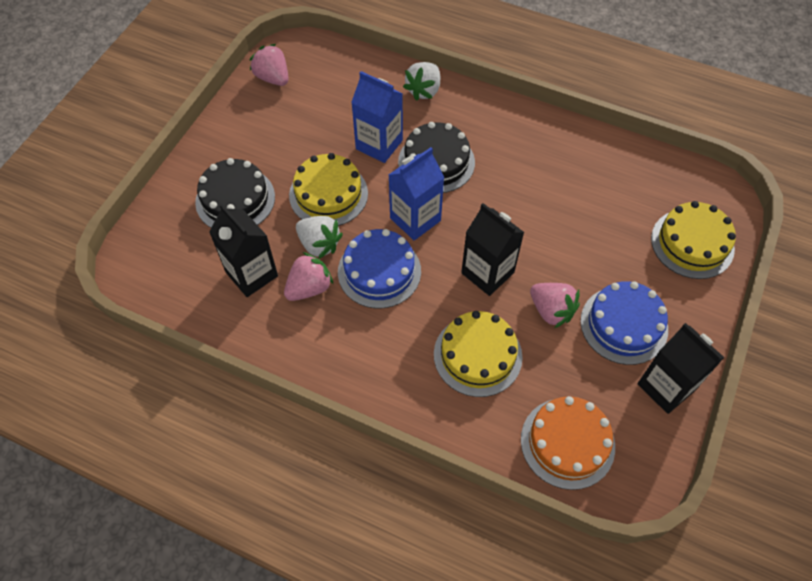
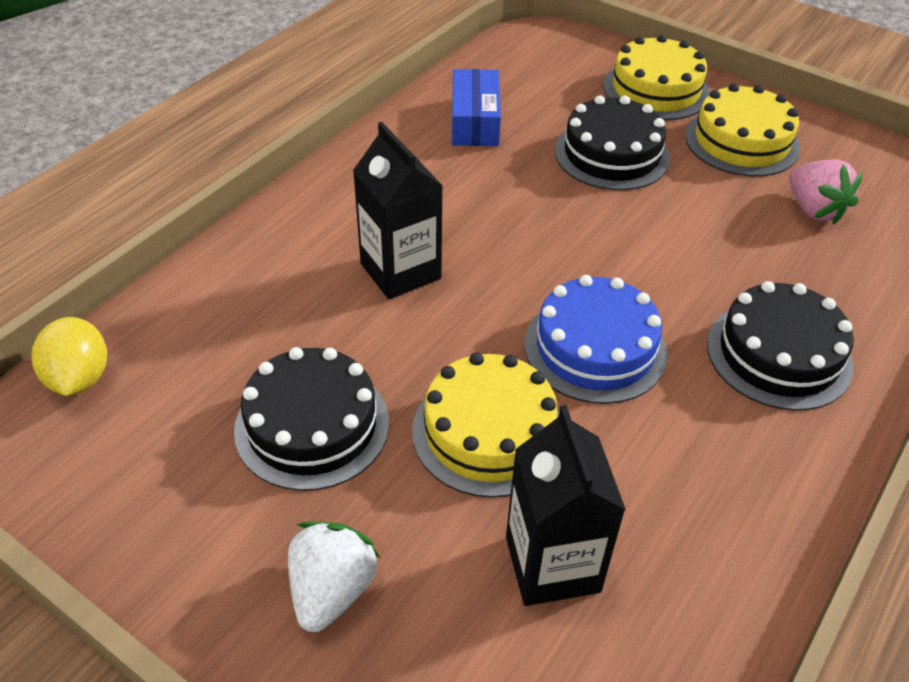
black cake: 2 -> 3
black carton: 3 -> 2
blue box: 0 -> 1
blue cake: 2 -> 1
blue carton: 2 -> 0
orange cake: 1 -> 0
pink strawberry: 3 -> 1
white strawberry: 2 -> 1
yellow lemon: 0 -> 1

